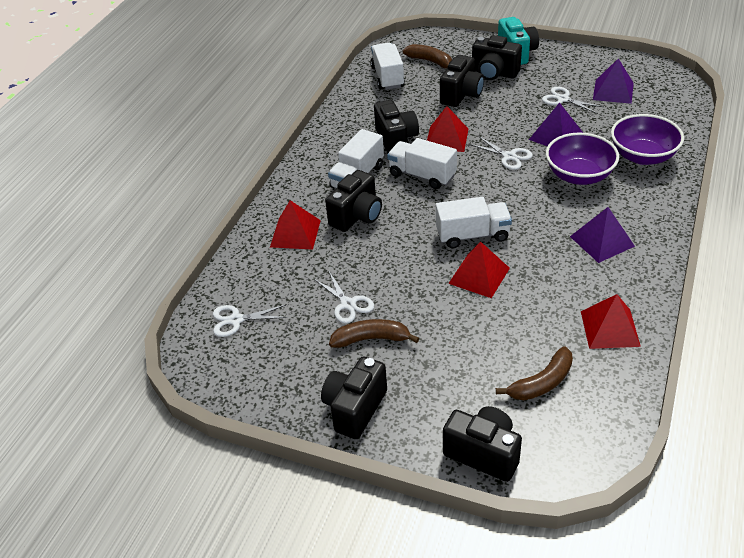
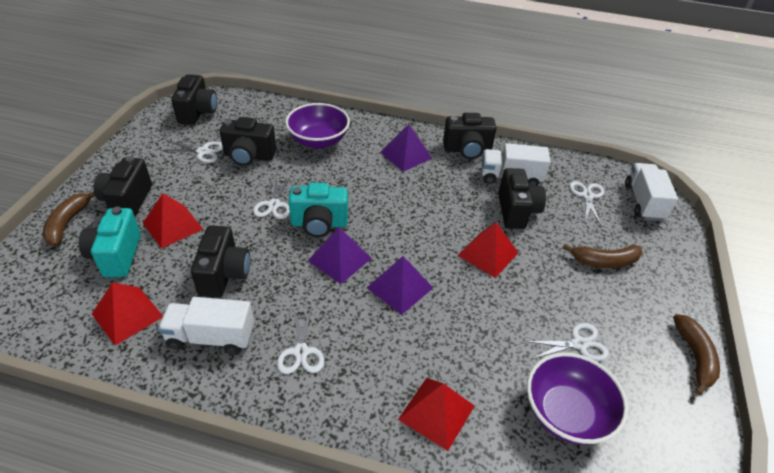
turquoise camera: 1 -> 2
white scissors: 4 -> 5
white truck: 4 -> 3

